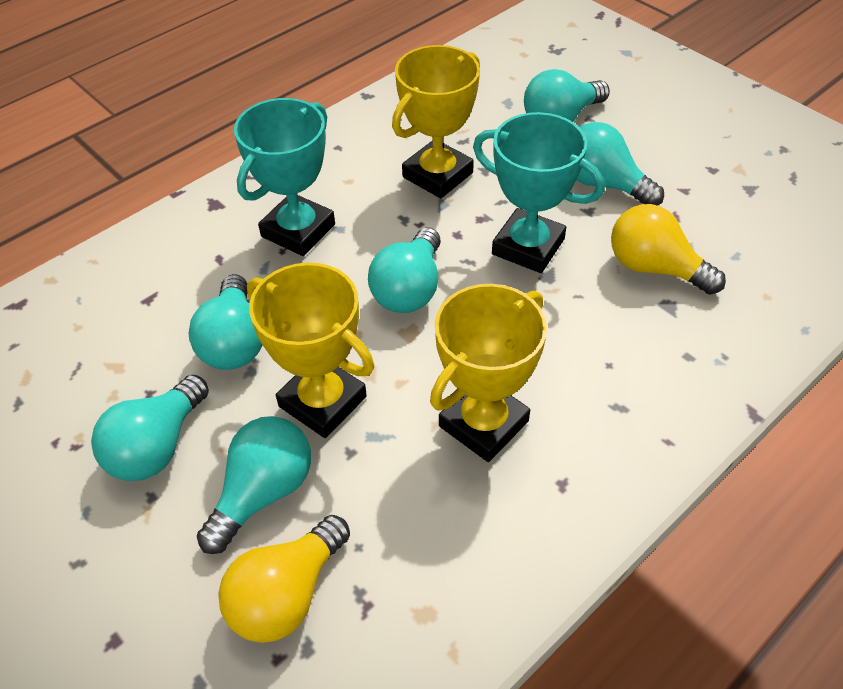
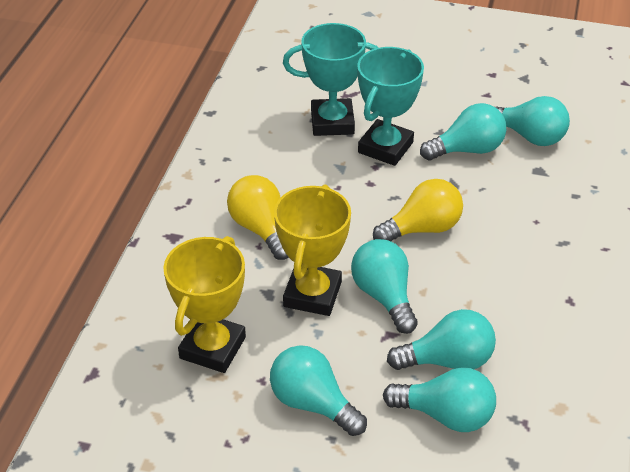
yellow trophy: 3 -> 2

